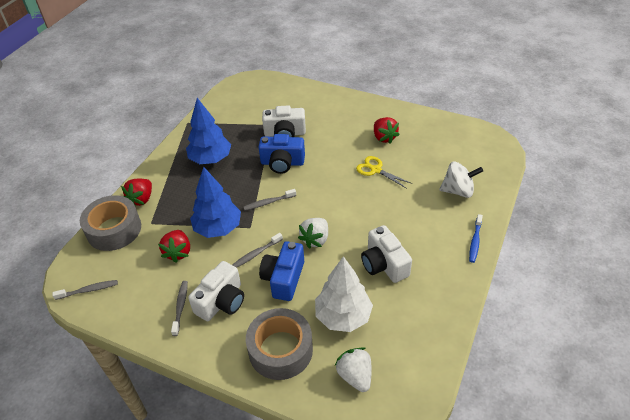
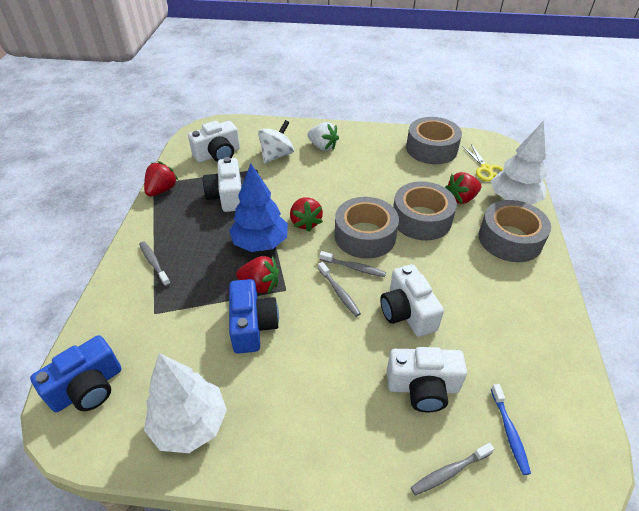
blue tree: 2 -> 1
grey tape: 2 -> 4
red strawberry: 3 -> 4
white camera: 3 -> 4
white strawberry: 2 -> 1
white tree: 1 -> 2

